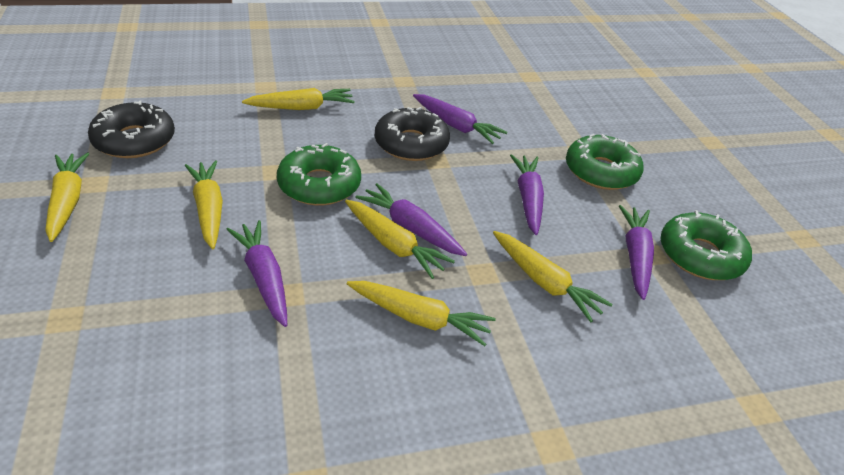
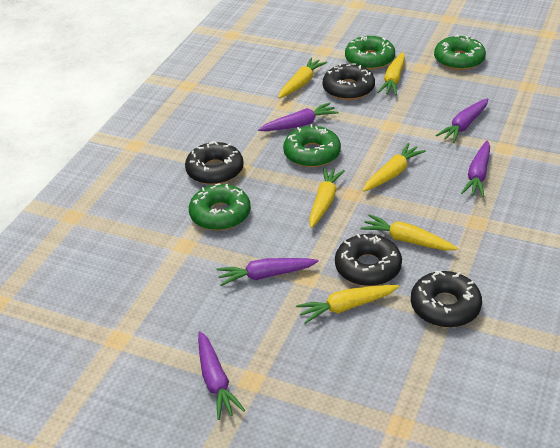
black donut: 2 -> 4
green donut: 3 -> 4

